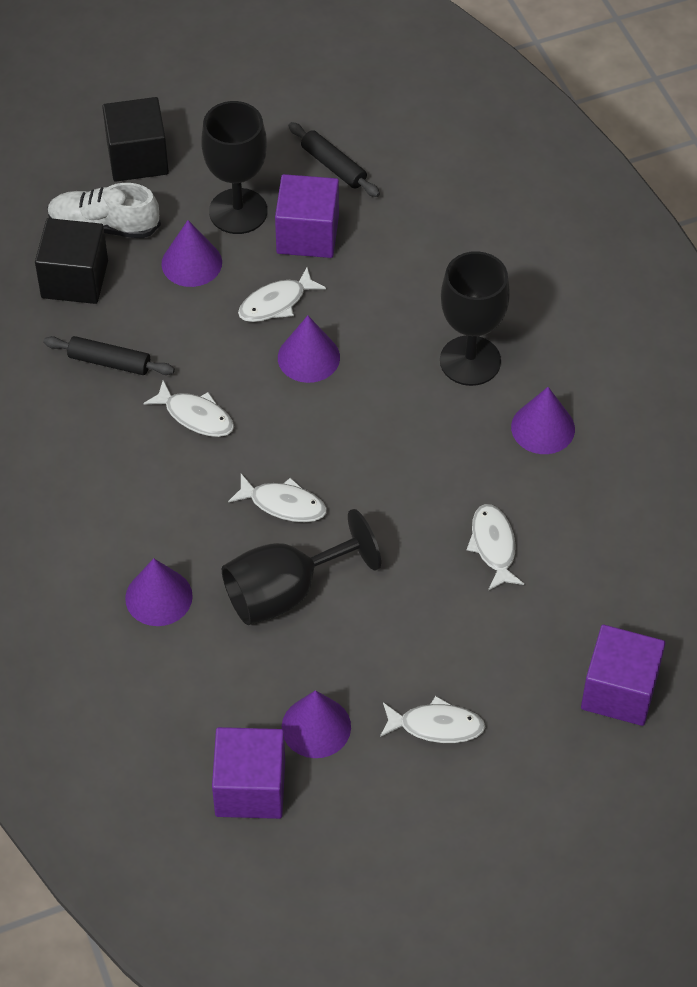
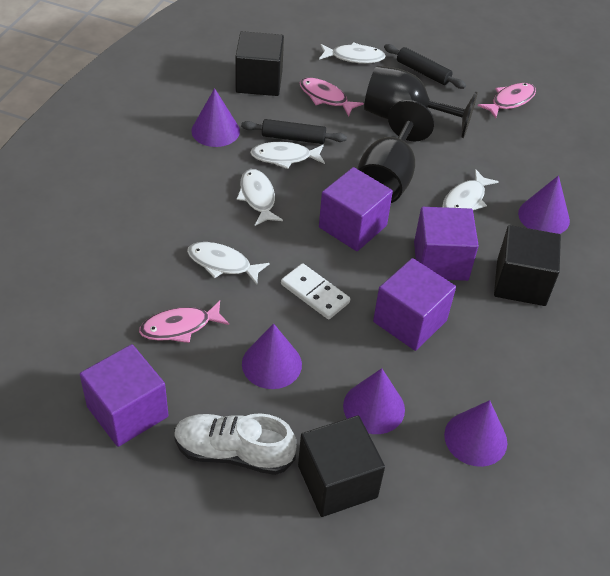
black cube: 2 -> 3
black goblet: 3 -> 2
pink fish: 0 -> 3
purple cube: 3 -> 4
white domino: 0 -> 1

